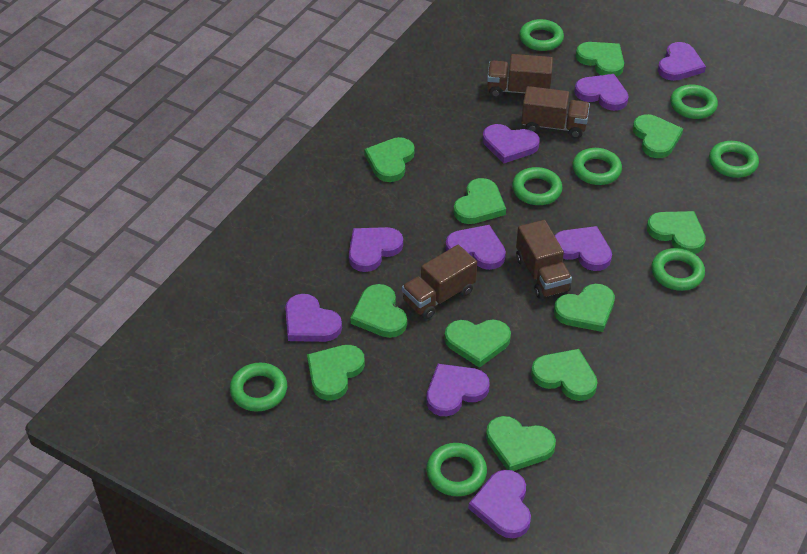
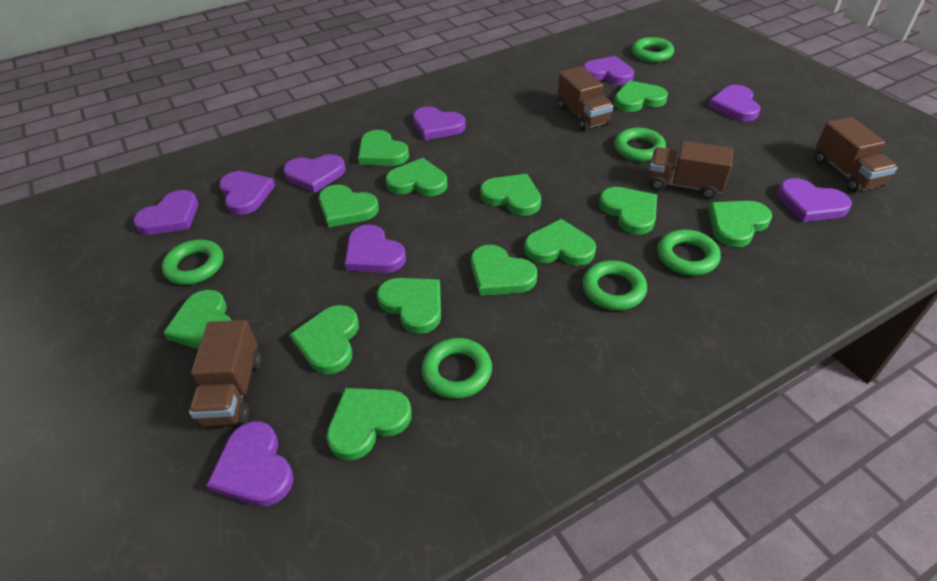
green heart: 11 -> 13
green ring: 8 -> 6

